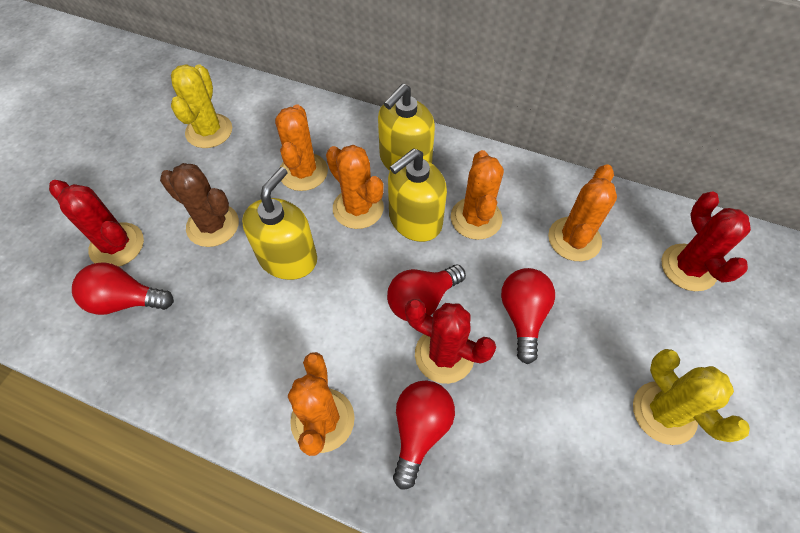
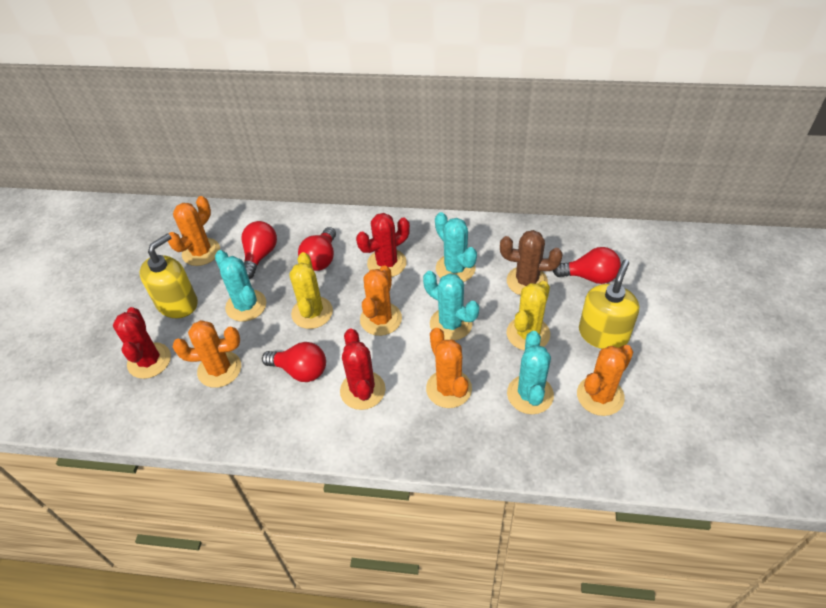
turquoise cactus: 0 -> 4
yellow soap dispenser: 3 -> 2

